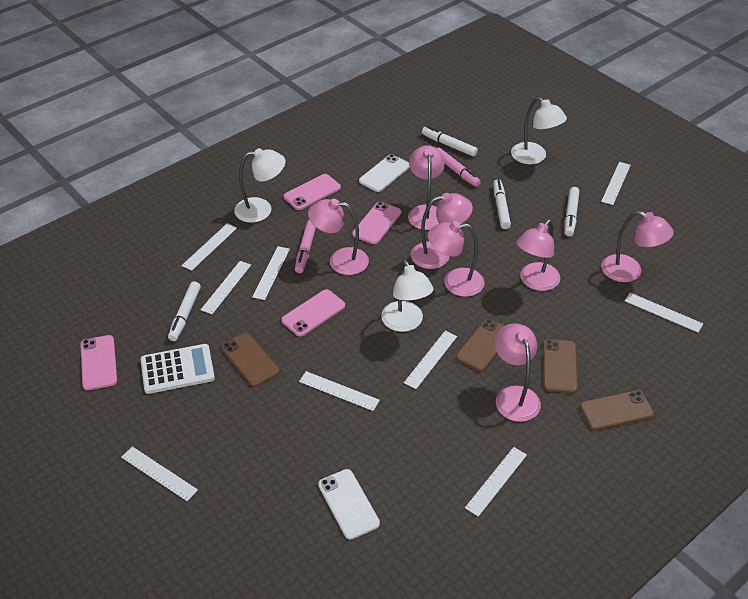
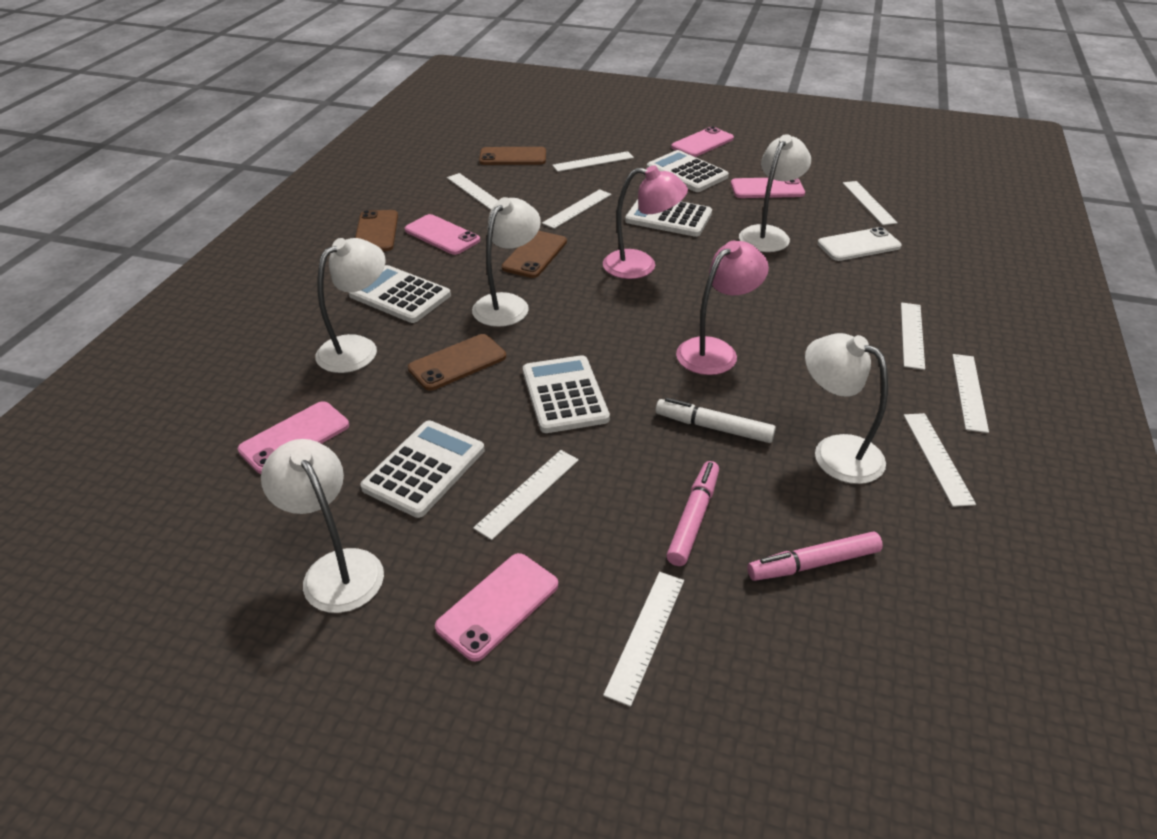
pink lamp: 7 -> 2
pink phone: 4 -> 5
white calculator: 1 -> 5
white lamp: 3 -> 5
white marker: 4 -> 1
white phone: 2 -> 1

